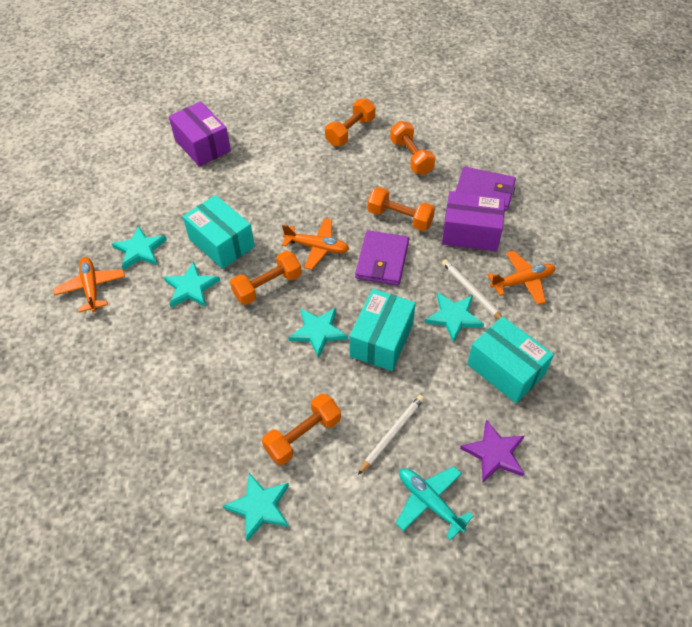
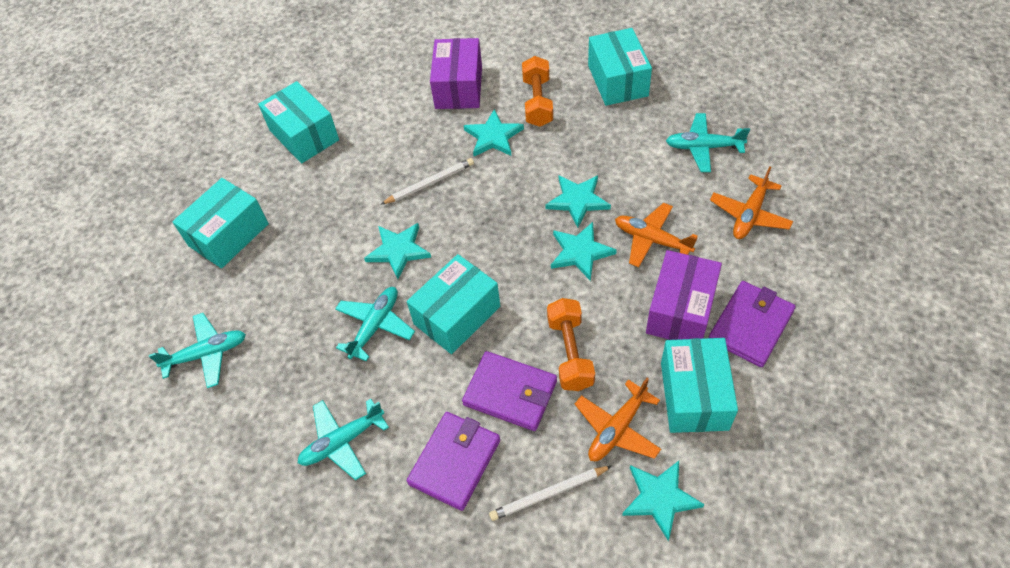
orange dumbbell: 5 -> 2
purple star: 1 -> 0
purple wallet: 2 -> 3
turquoise box: 3 -> 5
turquoise plane: 1 -> 4

